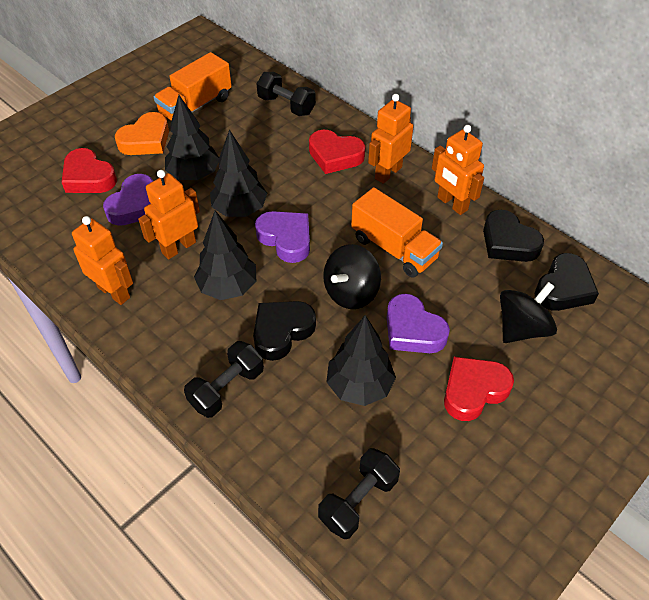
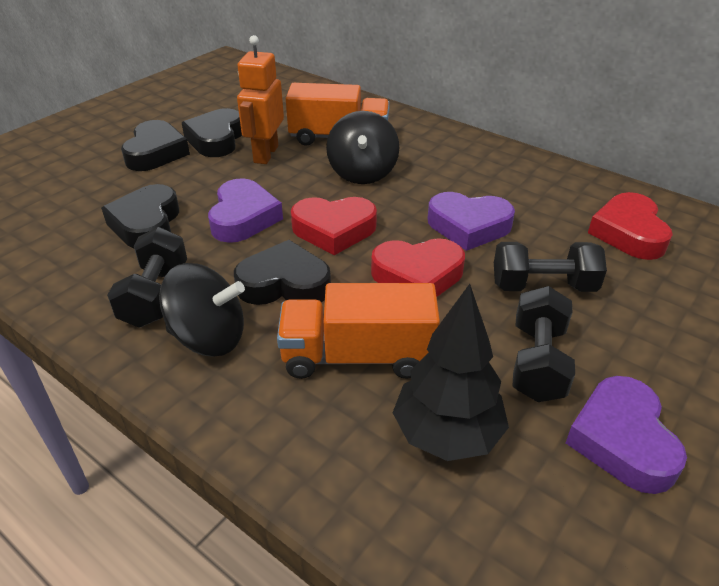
black heart: 3 -> 4
black tree: 4 -> 1
orange heart: 1 -> 0
orange robot: 4 -> 1

